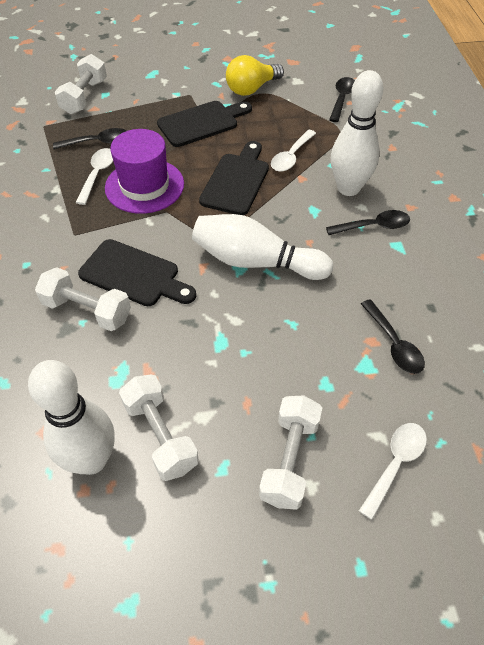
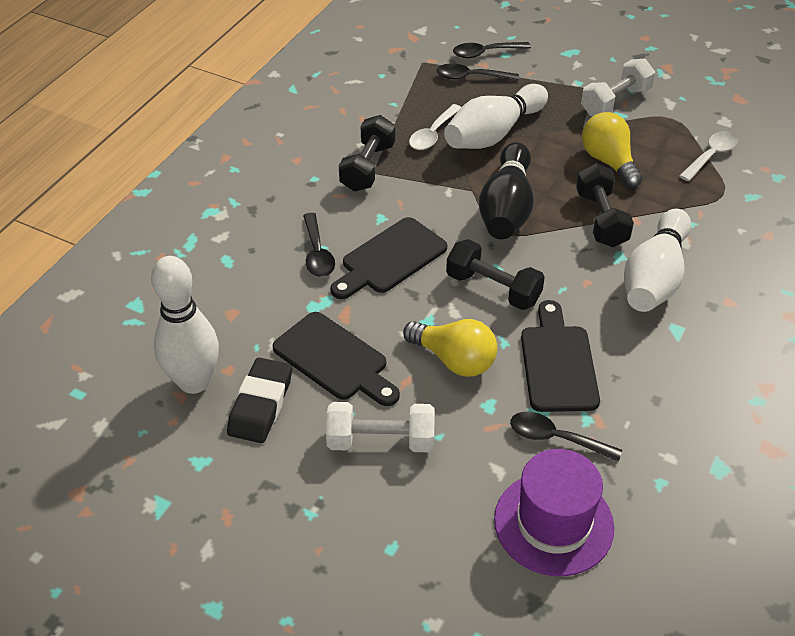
black bowling pin: 0 -> 1
black dumbbell: 0 -> 3
black eraser: 0 -> 1
white dumbbell: 4 -> 2
white spoon: 3 -> 2
yellow light bulb: 1 -> 2

